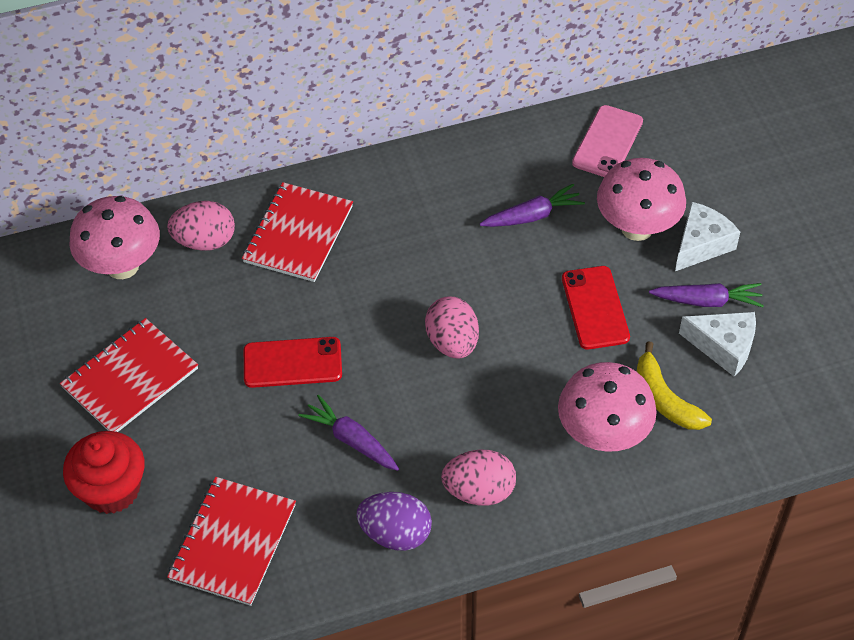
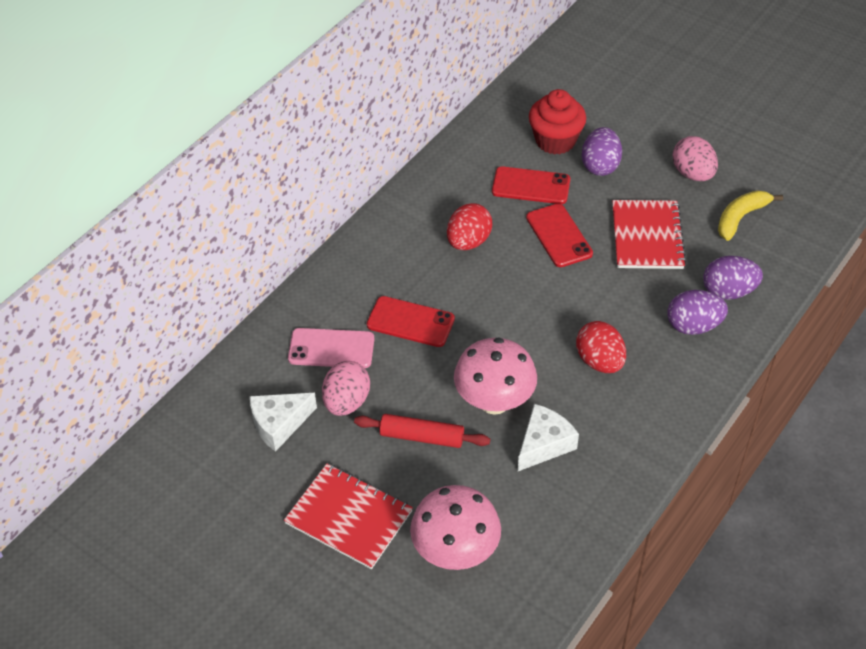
pink egg: 3 -> 2
pink mushroom: 3 -> 2
purple carrot: 3 -> 0
purple egg: 1 -> 3
red egg: 0 -> 2
red notebook: 3 -> 2
red phone: 2 -> 3
red rolling pin: 0 -> 1

